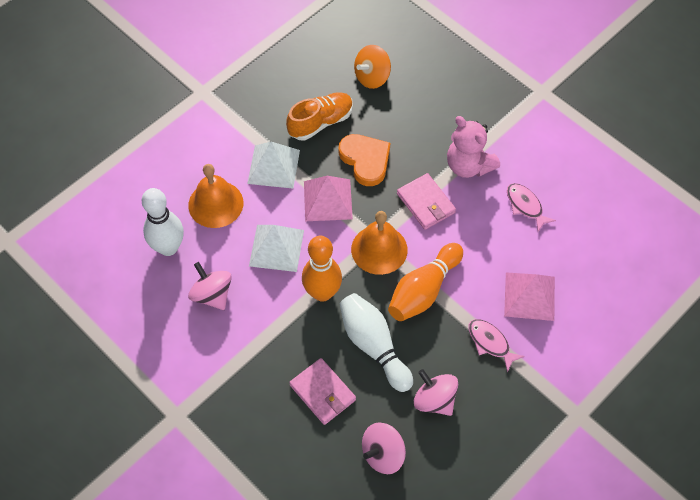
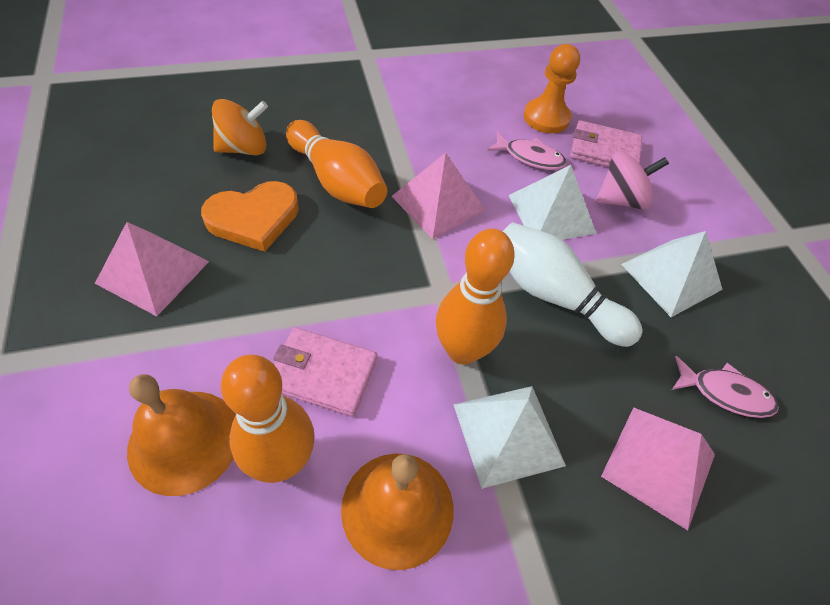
orange bowling pin: 2 -> 3
orange pawn: 0 -> 1
orange shoe: 1 -> 0
pink pyramid: 2 -> 3
pink spinning top: 3 -> 1
pink teddy bear: 1 -> 0
white bowling pin: 2 -> 1
white pyramid: 2 -> 3

